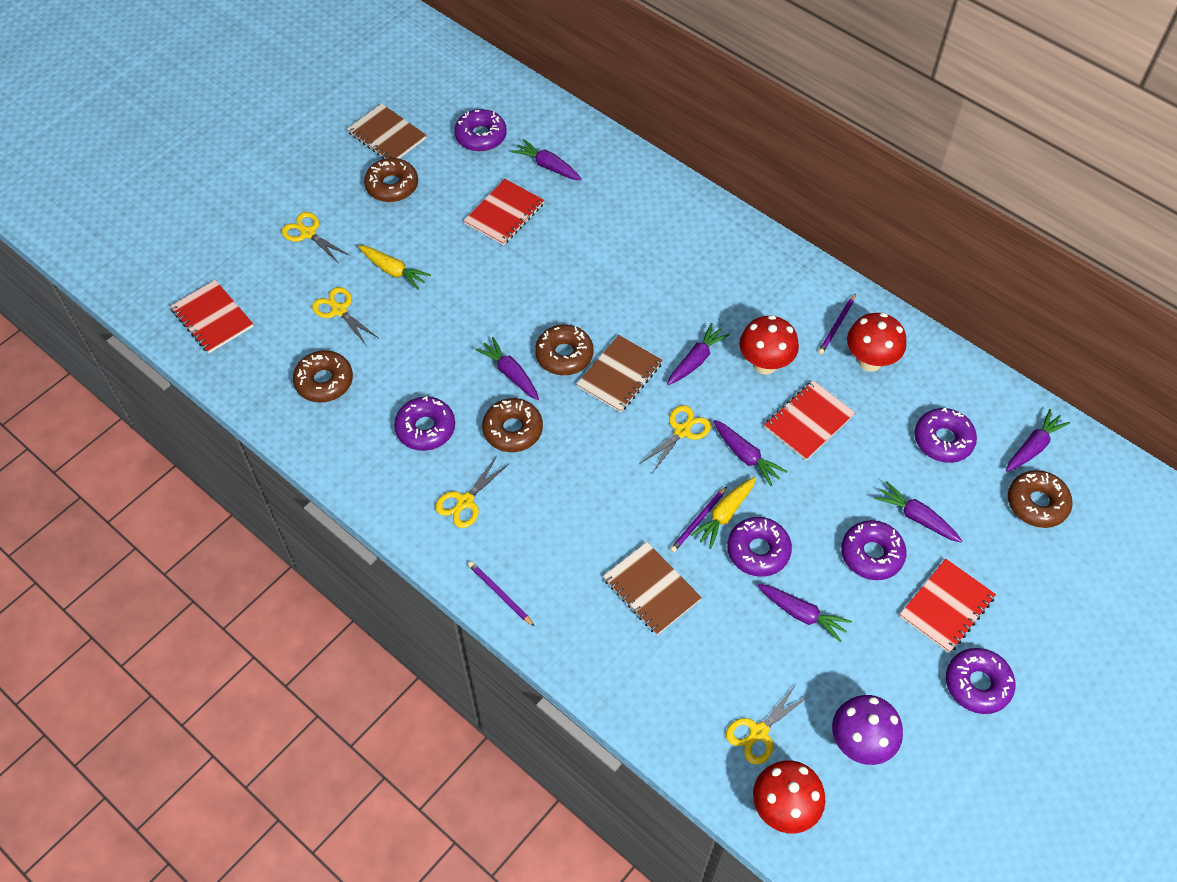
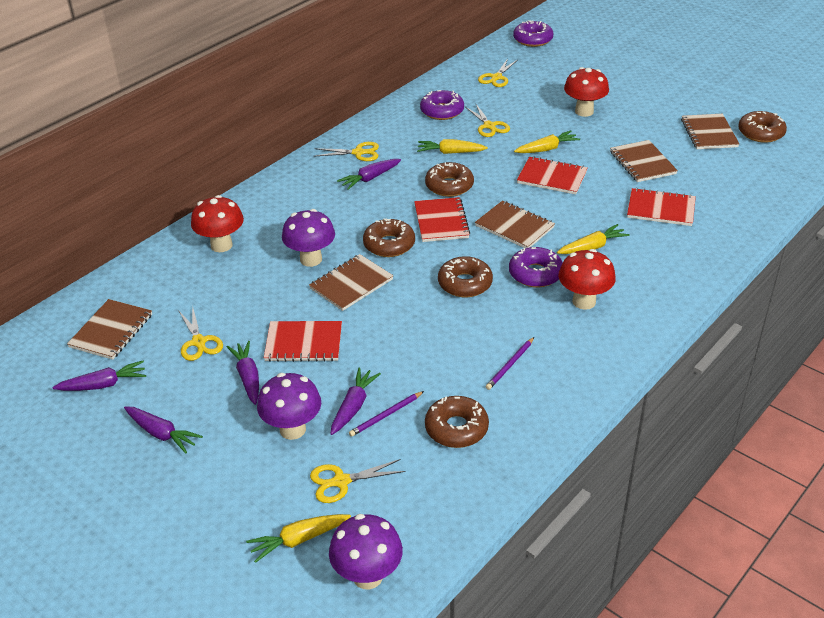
brown notebook: 3 -> 5
purple carrot: 7 -> 5
purple donut: 6 -> 3
purple mushroom: 1 -> 3
purple pencil: 3 -> 2
yellow carrot: 2 -> 4

